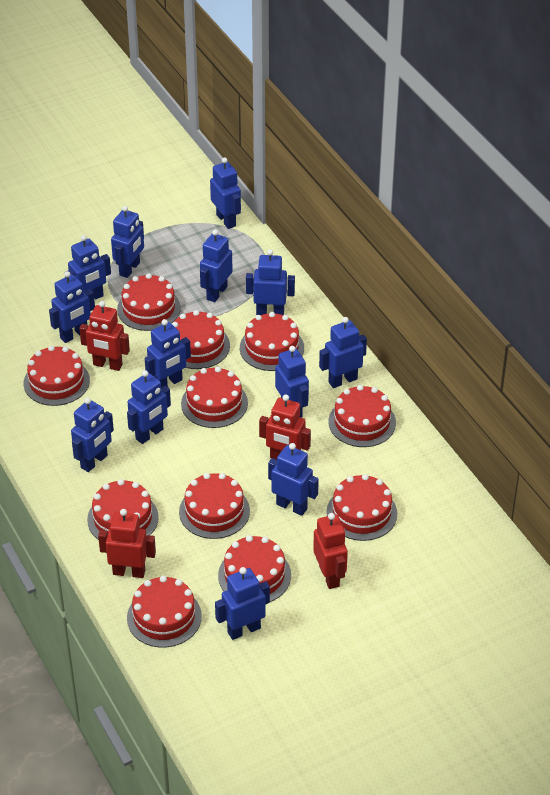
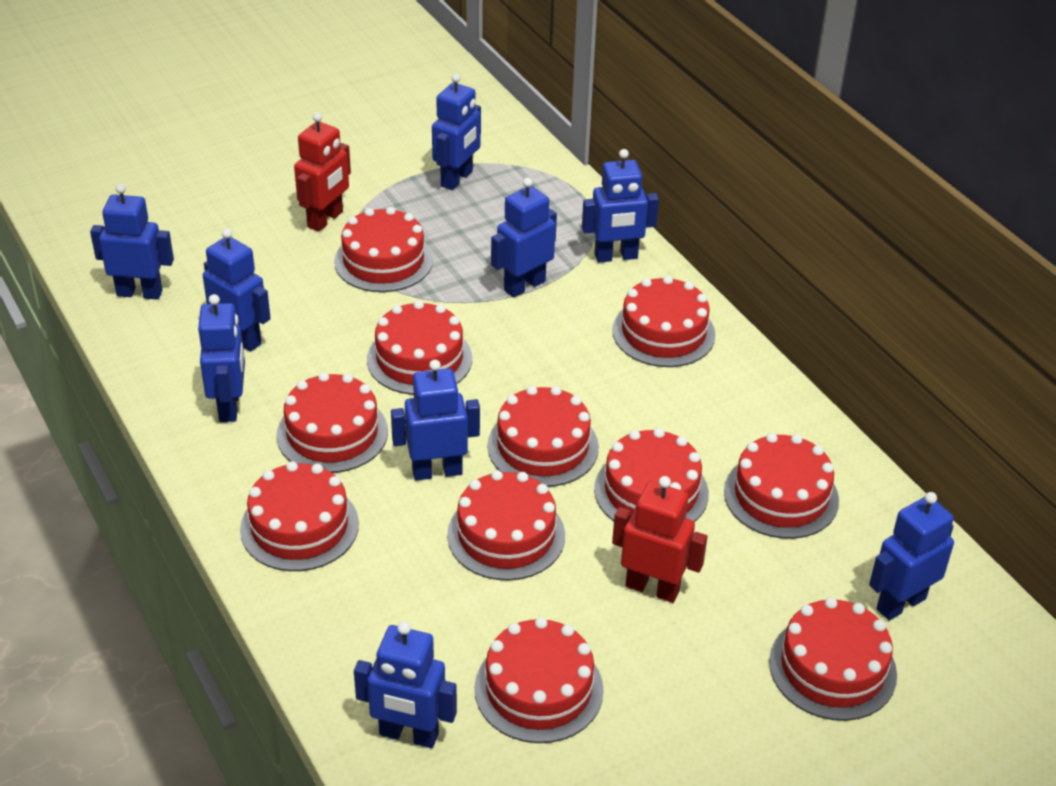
blue robot: 13 -> 9
red robot: 4 -> 2

